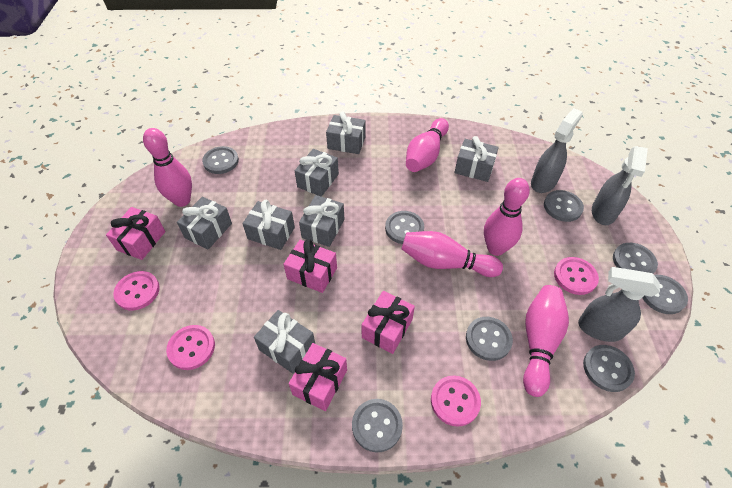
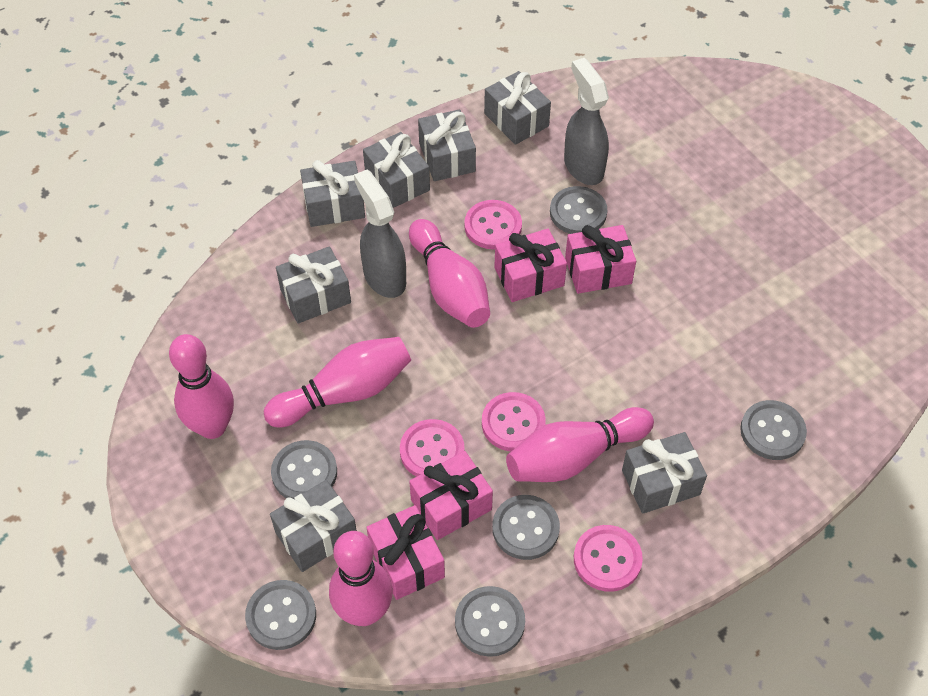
grey button: 8 -> 6
grey spray bottle: 3 -> 2

